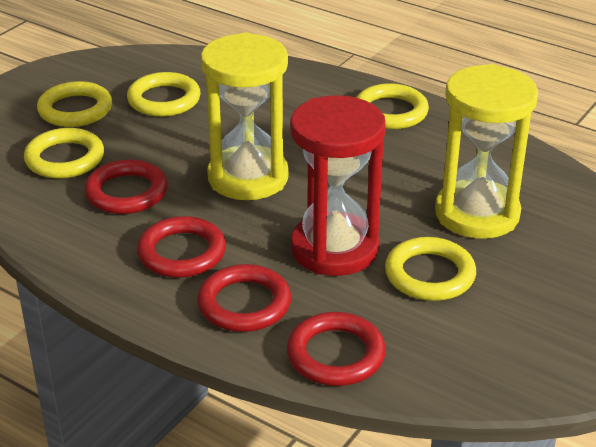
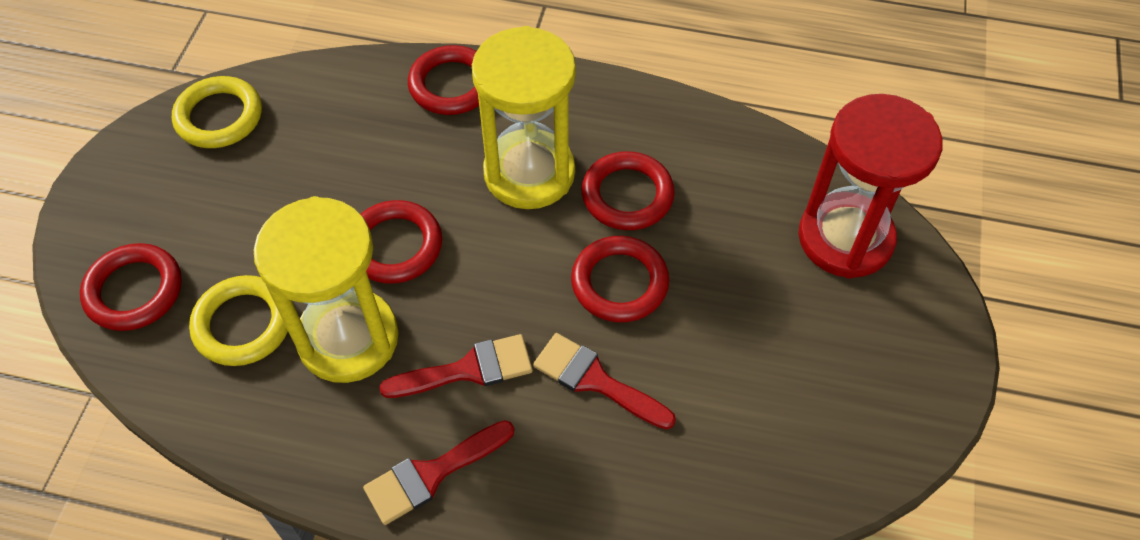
red brush: 0 -> 3
red ring: 4 -> 5
yellow ring: 5 -> 2

